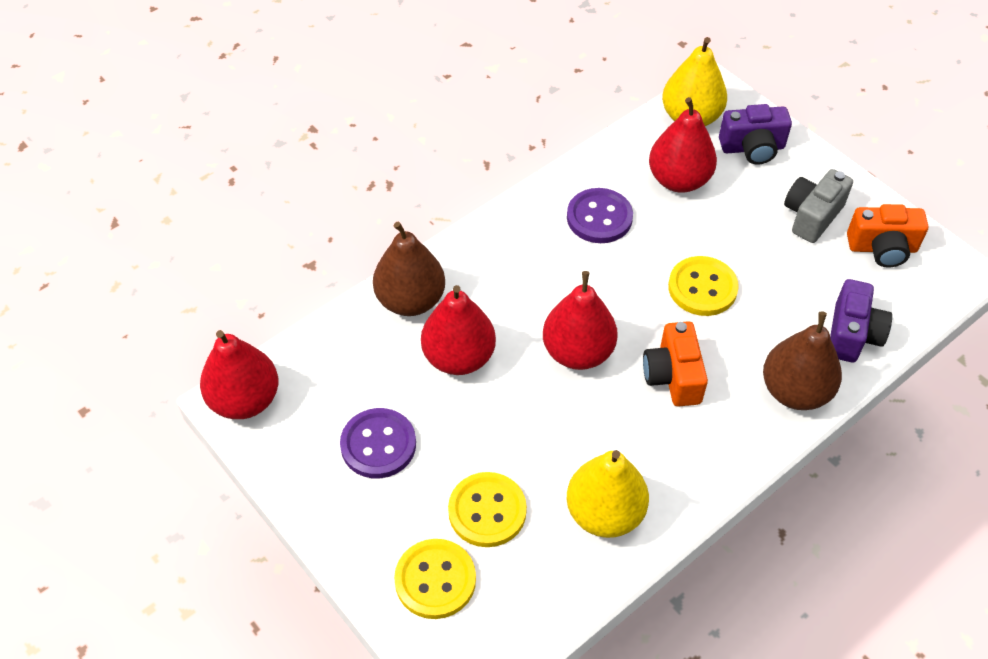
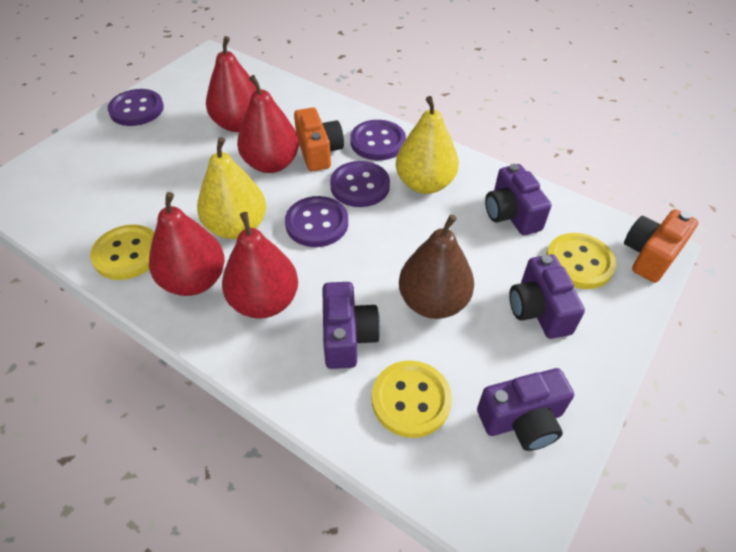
brown pear: 2 -> 1
grey camera: 1 -> 0
purple button: 2 -> 4
purple camera: 2 -> 4

